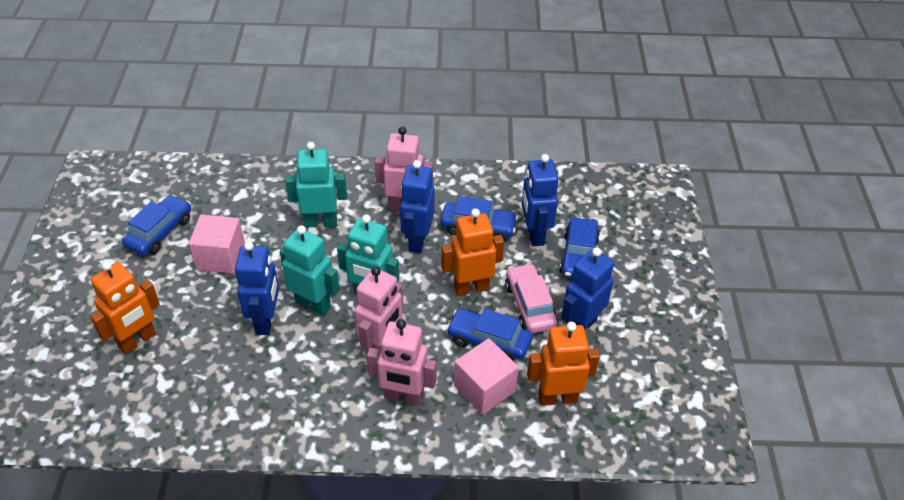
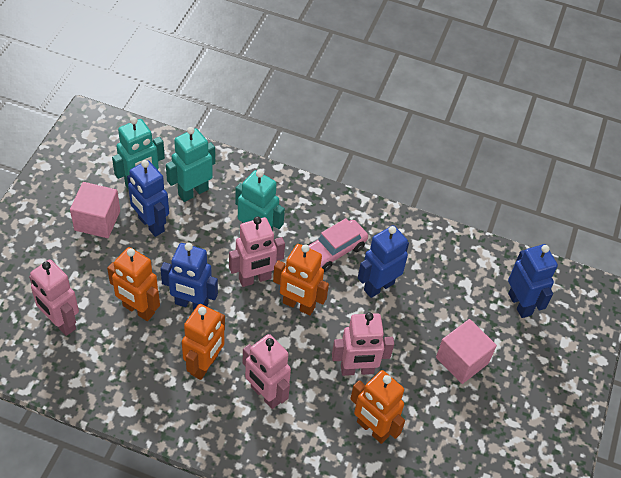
blue car: 4 -> 0
orange robot: 3 -> 4
pink robot: 3 -> 4

